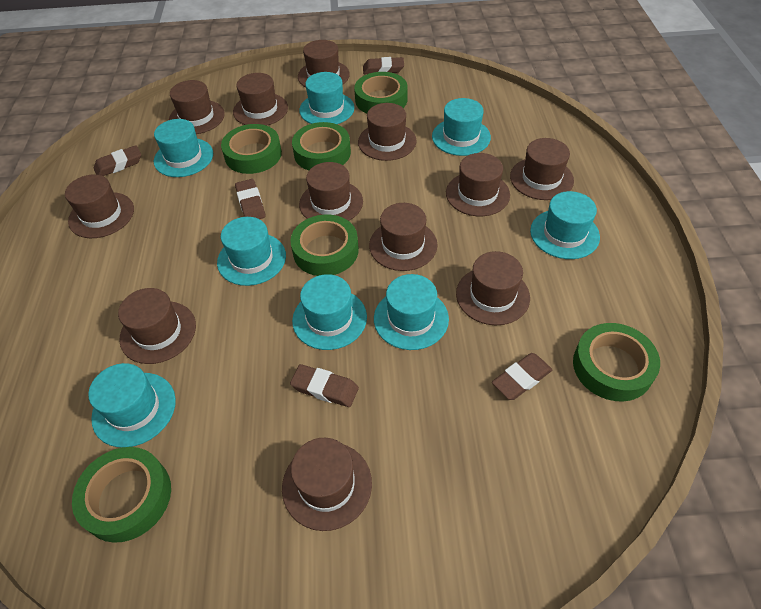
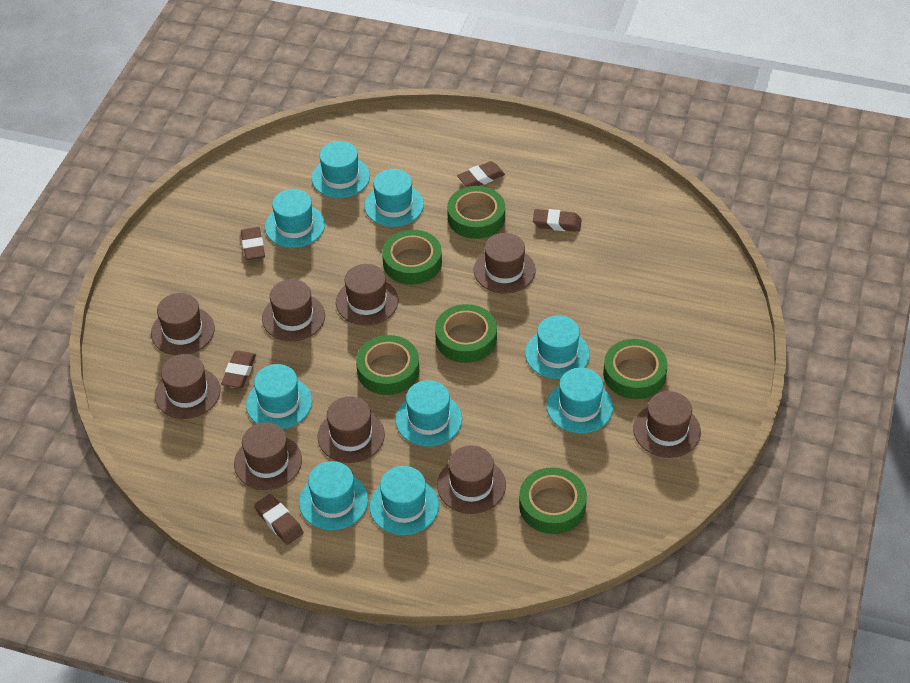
brown hat: 12 -> 9
turquoise hat: 8 -> 9

